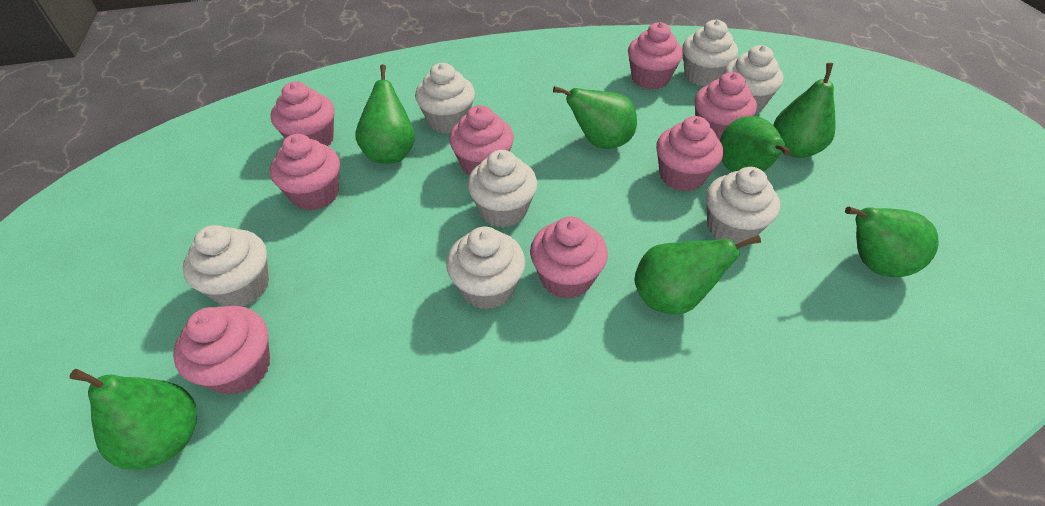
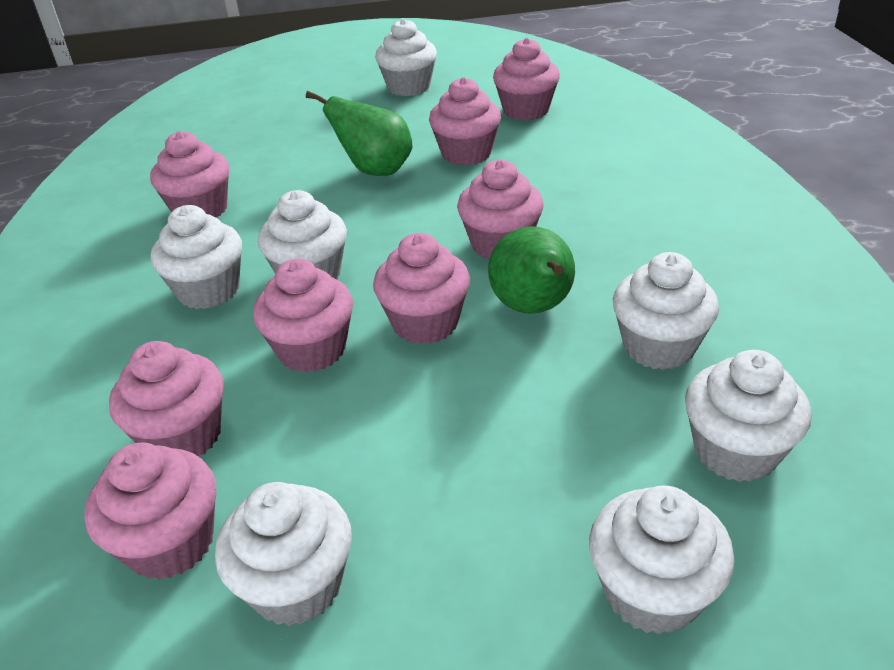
green pear: 7 -> 2

